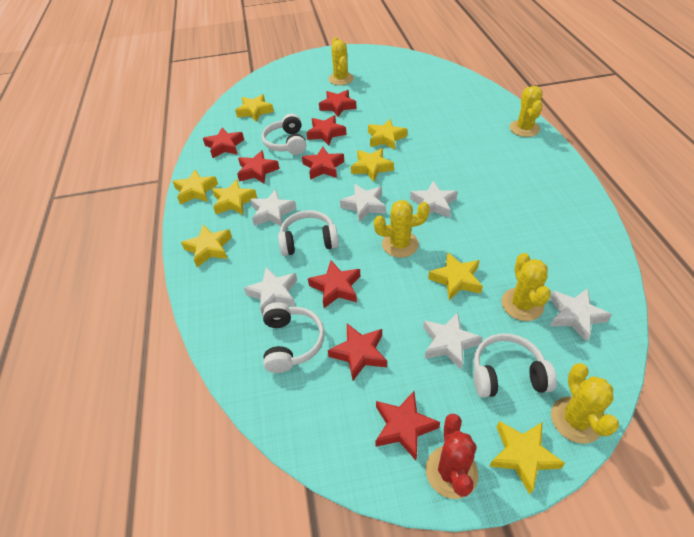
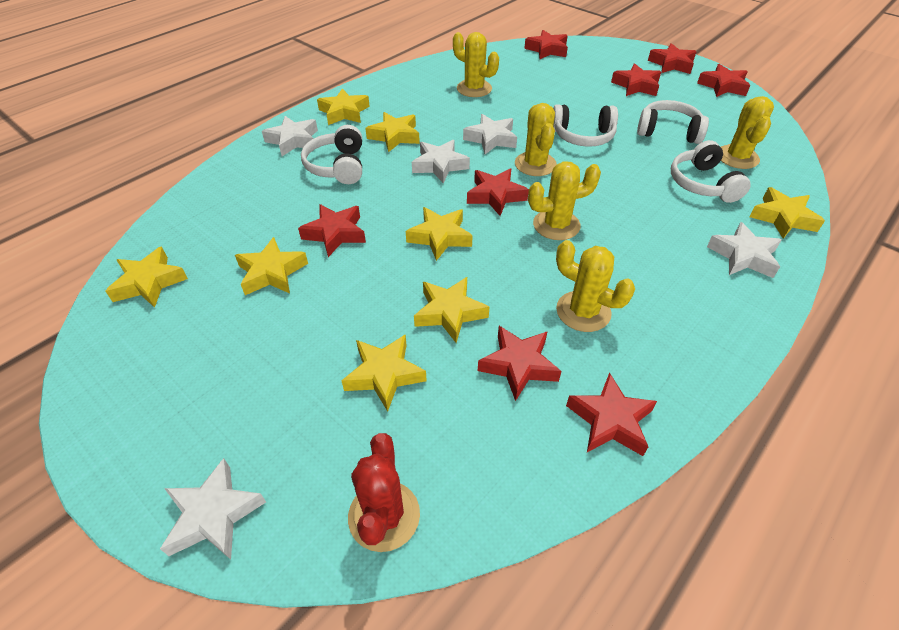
white star: 6 -> 5

